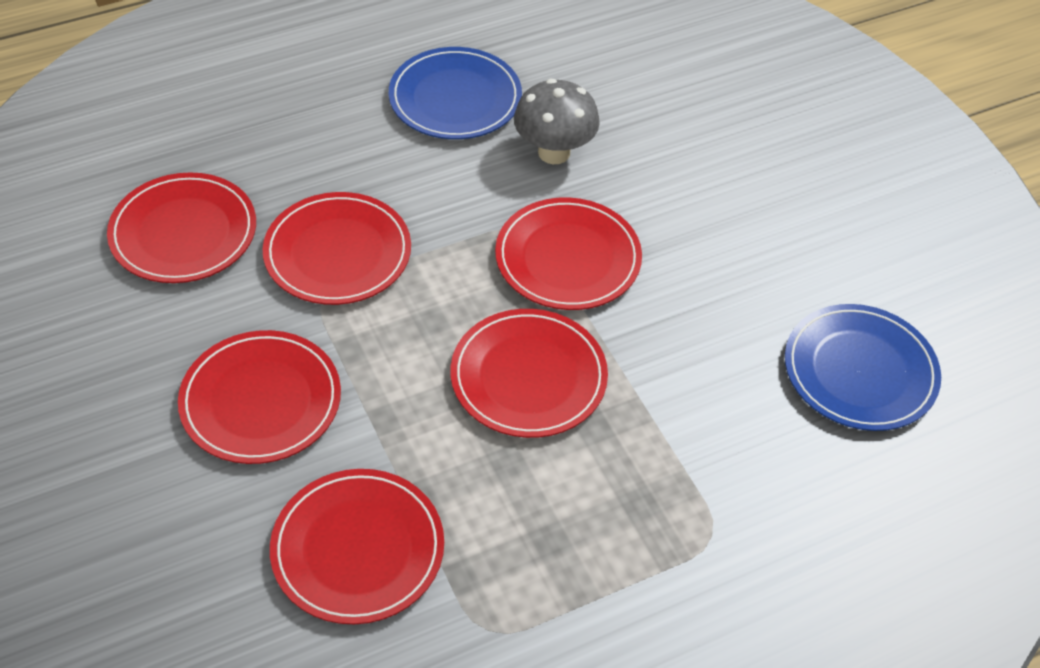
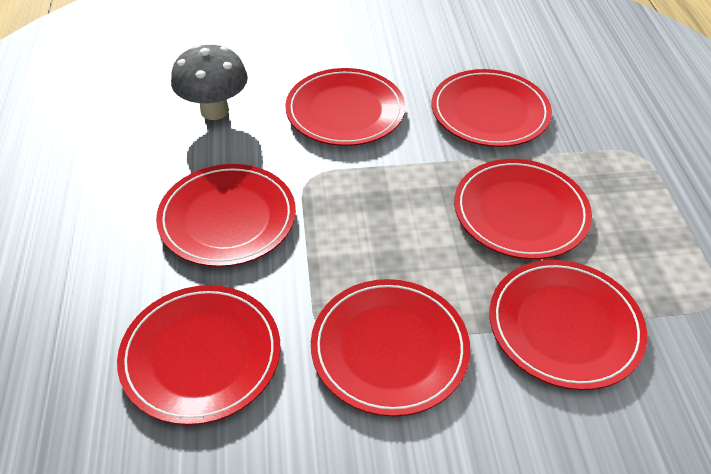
blue plate: 2 -> 0
red plate: 6 -> 7

